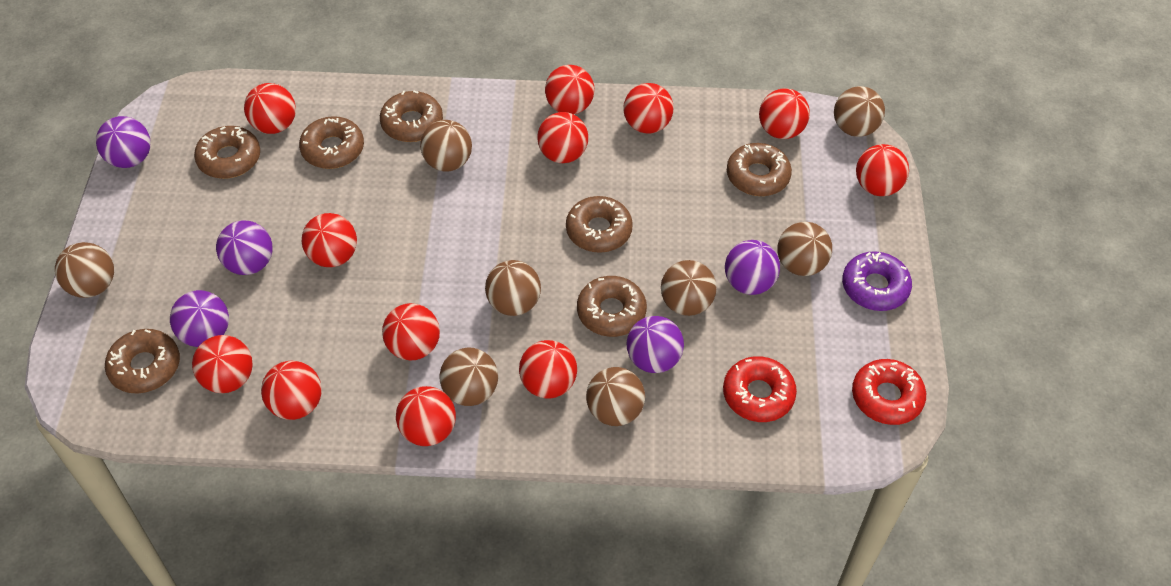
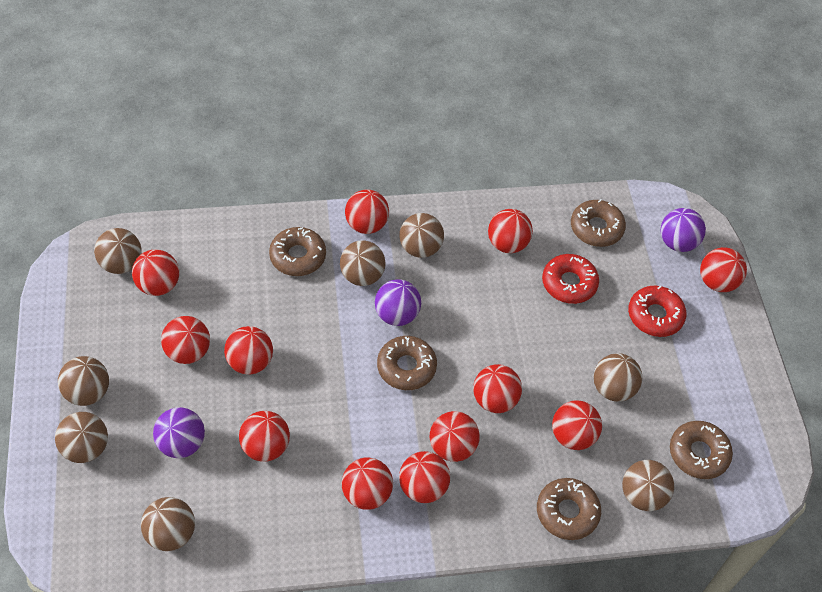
brown donut: 7 -> 5
purple ball: 5 -> 3
purple donut: 1 -> 0

